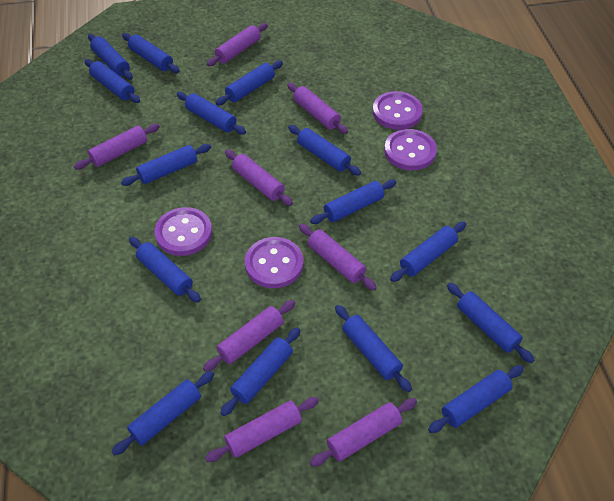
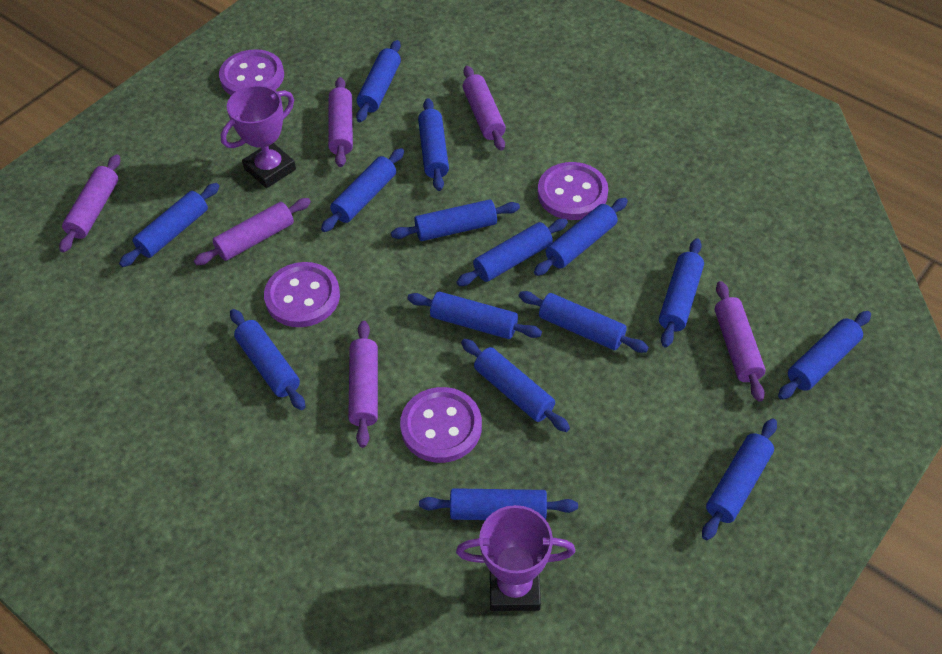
purple rolling pin: 8 -> 6
purple trophy: 0 -> 2

